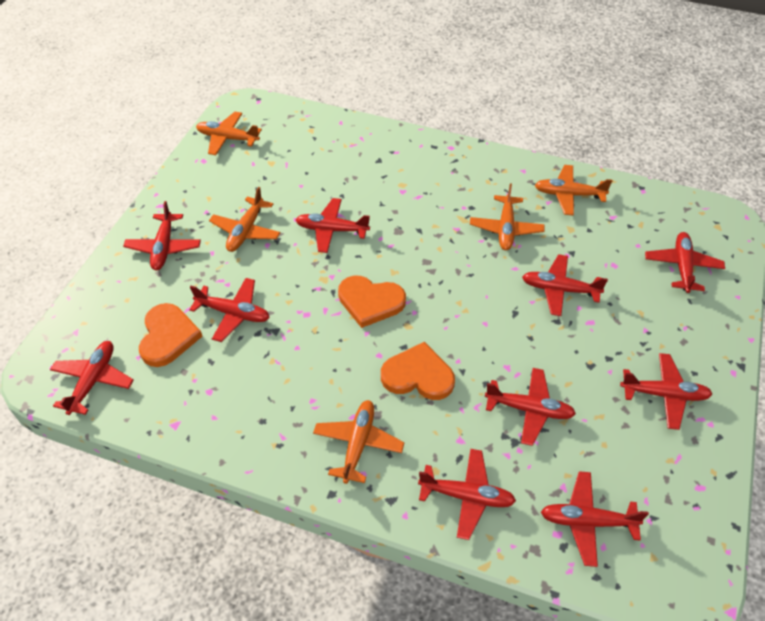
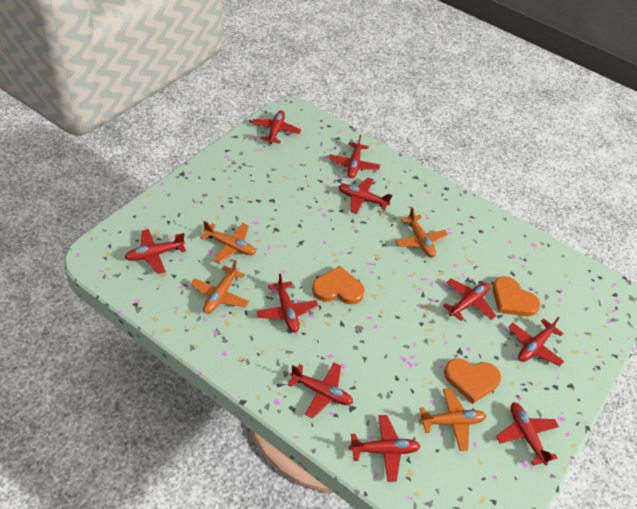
orange plane: 5 -> 4

